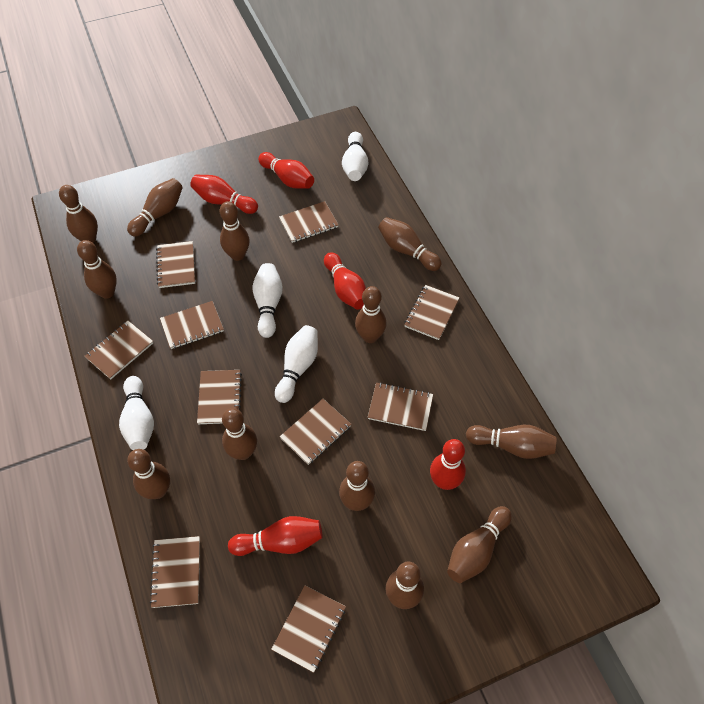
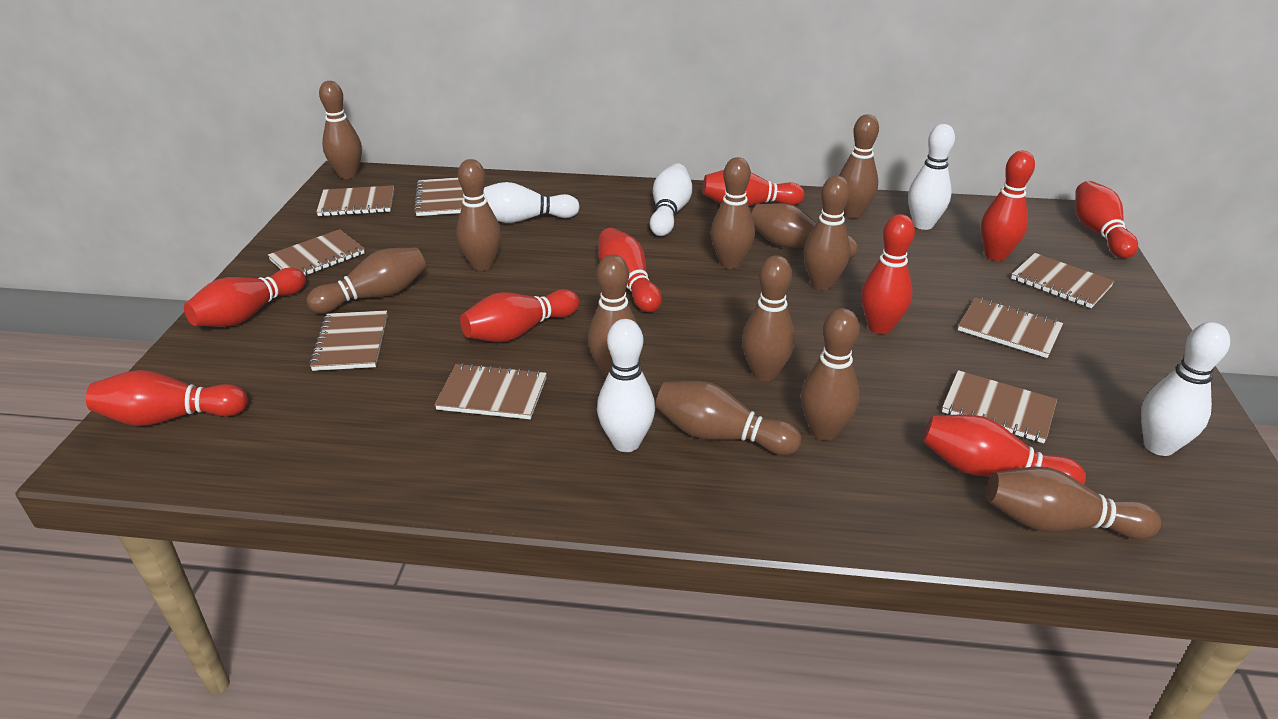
brown notebook: 10 -> 8
red bowling pin: 5 -> 9
white bowling pin: 4 -> 5

